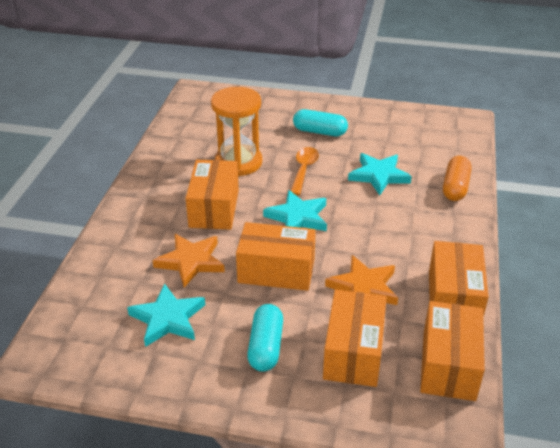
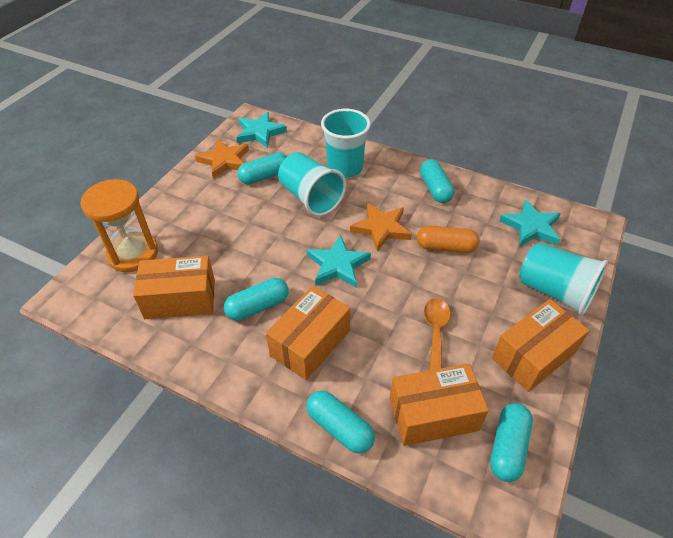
orange box: 5 -> 4
turquoise capsule: 2 -> 5
turquoise cup: 0 -> 3

